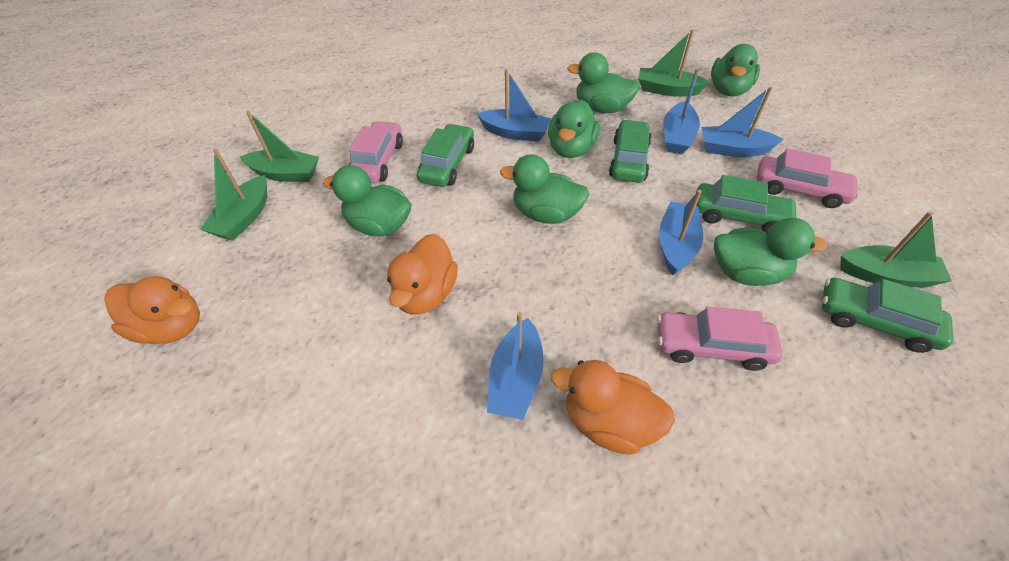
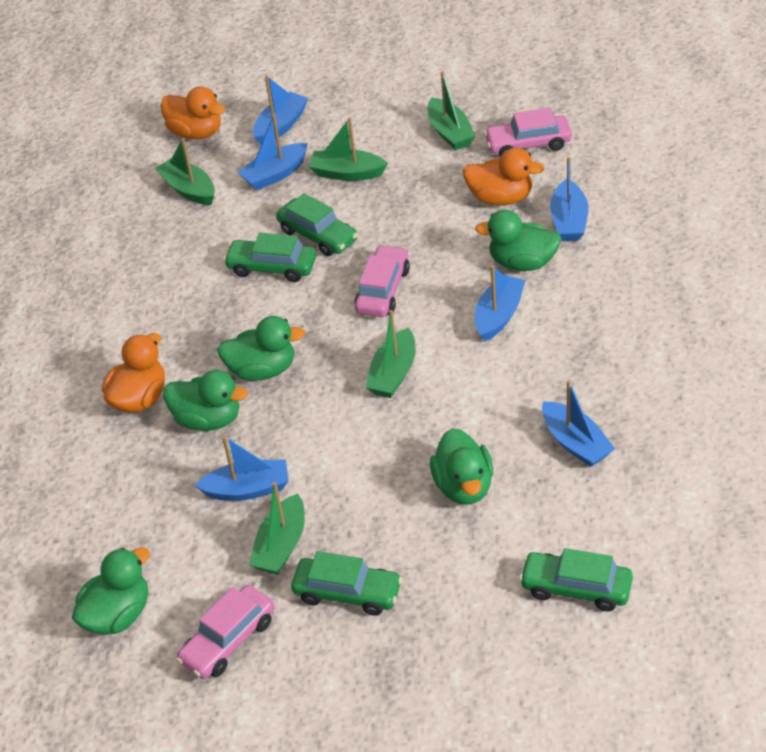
blue boat: 5 -> 6
green boat: 4 -> 5
green duck: 6 -> 5

